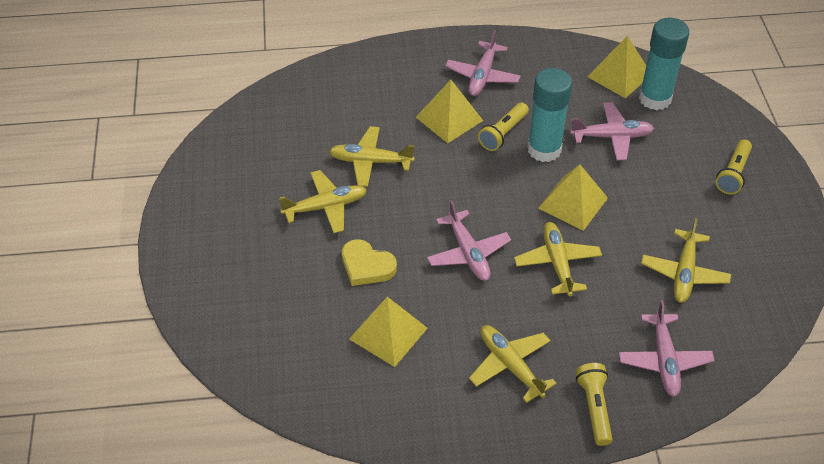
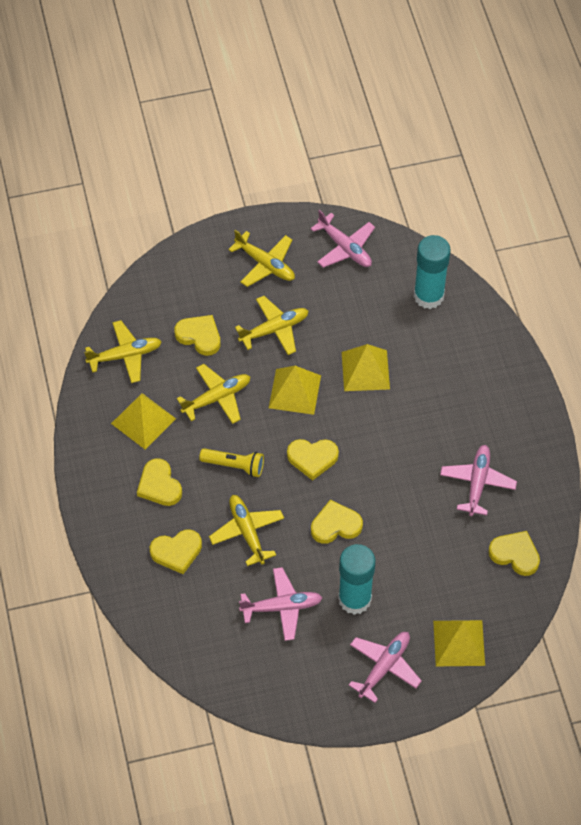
yellow flashlight: 3 -> 1
yellow heart: 1 -> 6

